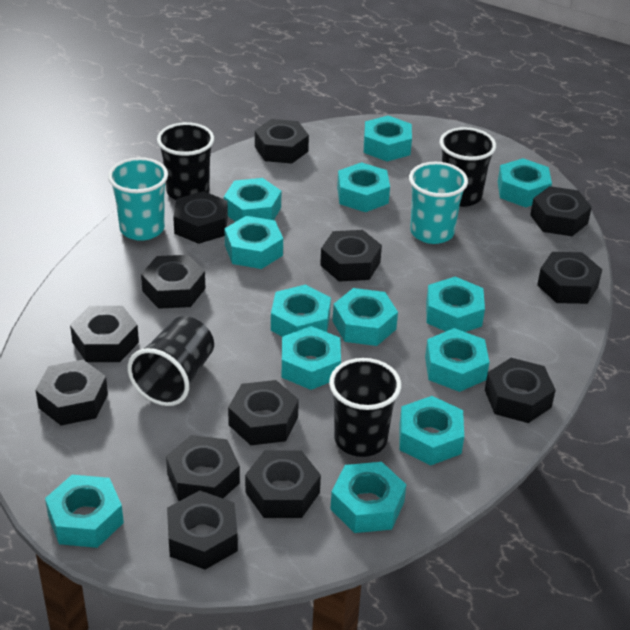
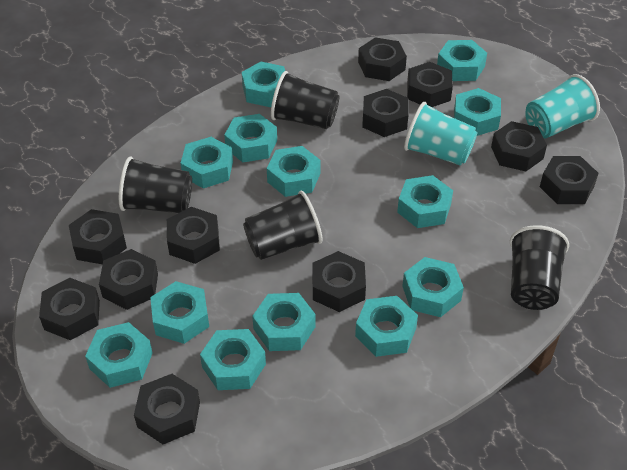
black nut: 13 -> 11

